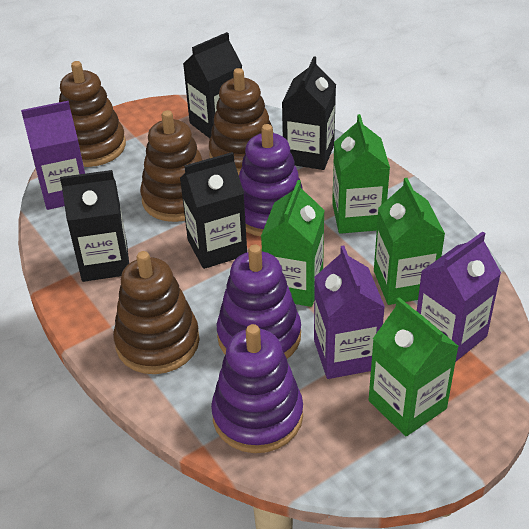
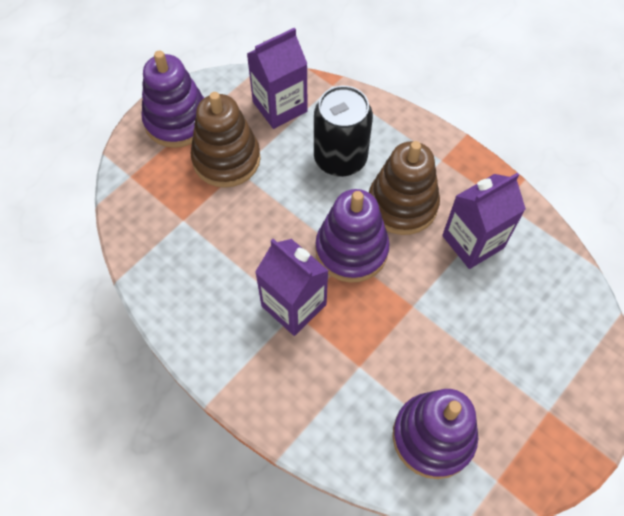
black can: 0 -> 1
black carton: 4 -> 0
brown stacking toy: 4 -> 2
green carton: 4 -> 0

